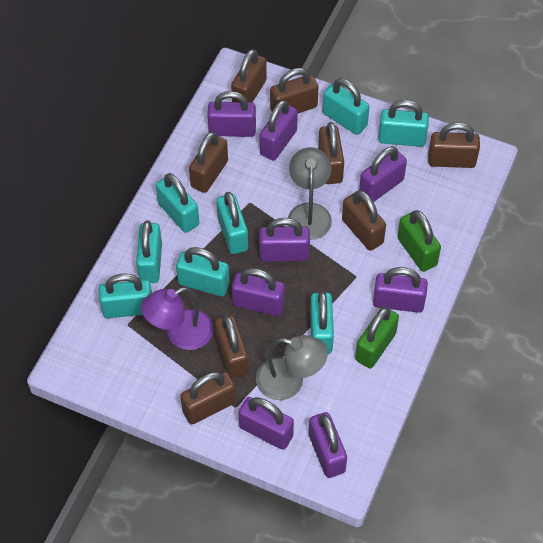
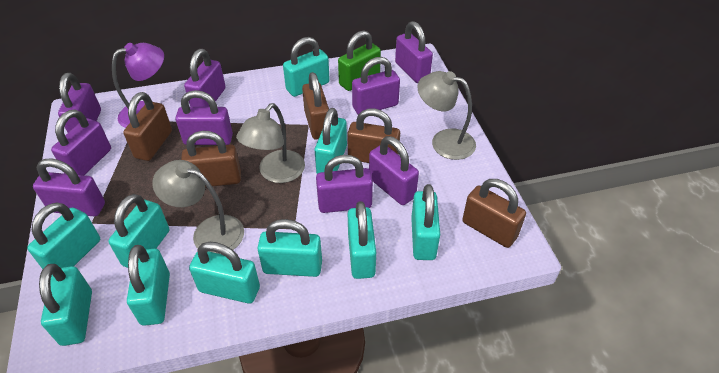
brown padlock: 8 -> 5
green padlock: 2 -> 1
grey lamp: 2 -> 3
purple padlock: 8 -> 9
turquoise padlock: 8 -> 10

